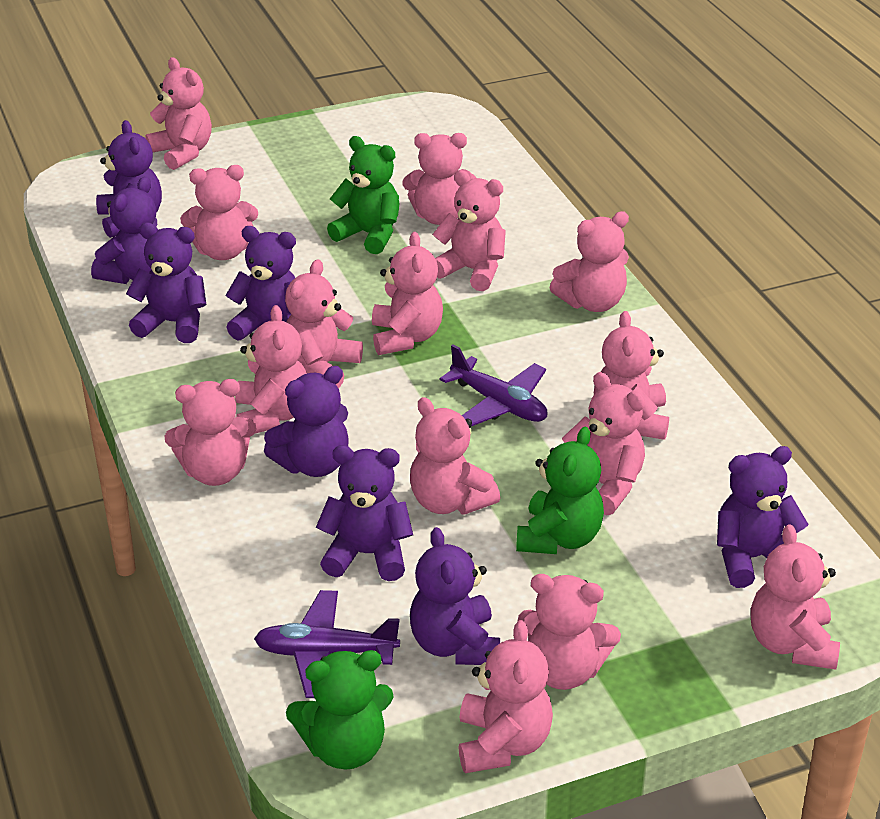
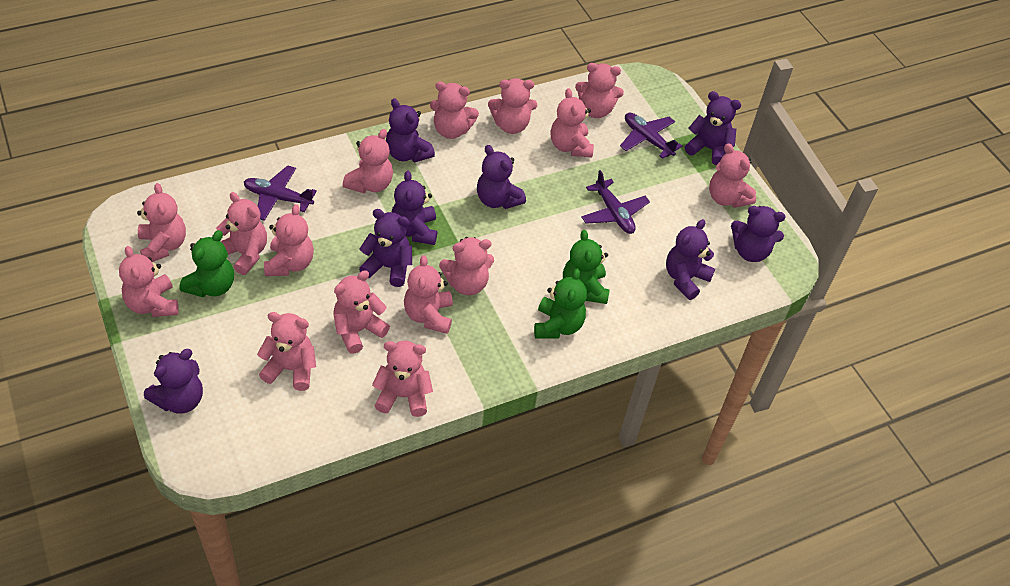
purple plane: 2 -> 3

